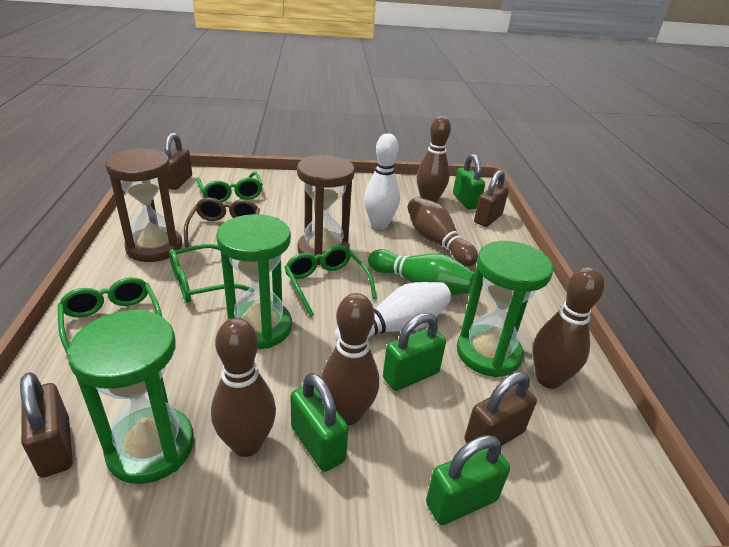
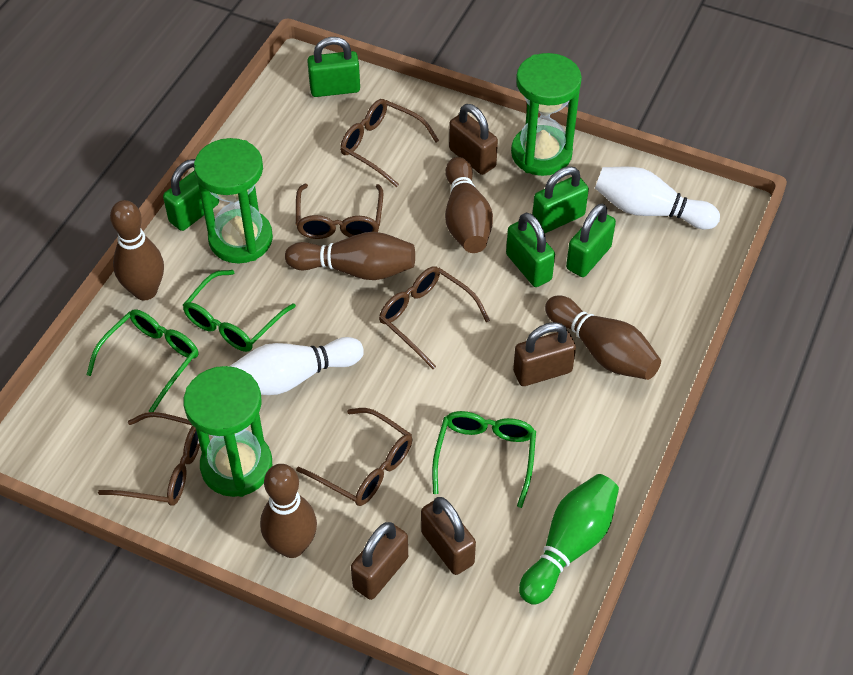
brown glasses: 1 -> 5
brown hourglass: 2 -> 0
green glasses: 4 -> 3
green padlock: 4 -> 5

